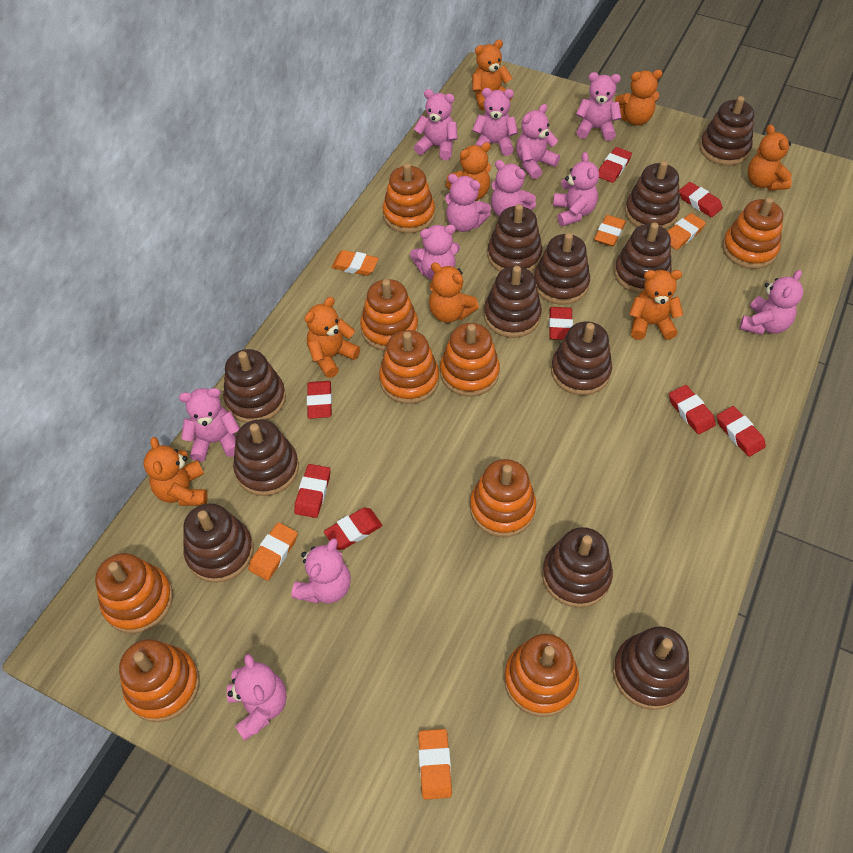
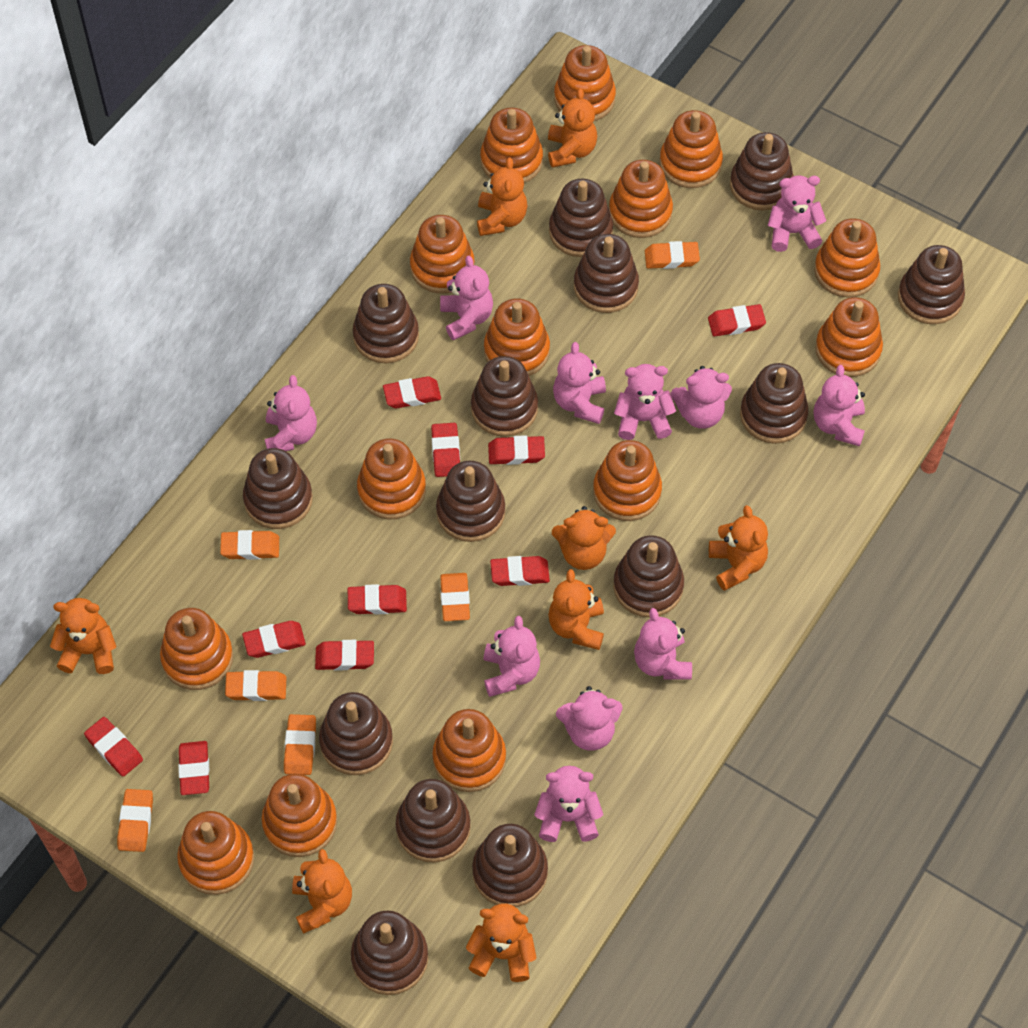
brown stacking toy: 12 -> 14
orange eraser: 5 -> 6
orange stacking toy: 9 -> 14
pink teddy bear: 12 -> 11
red eraser: 8 -> 10

